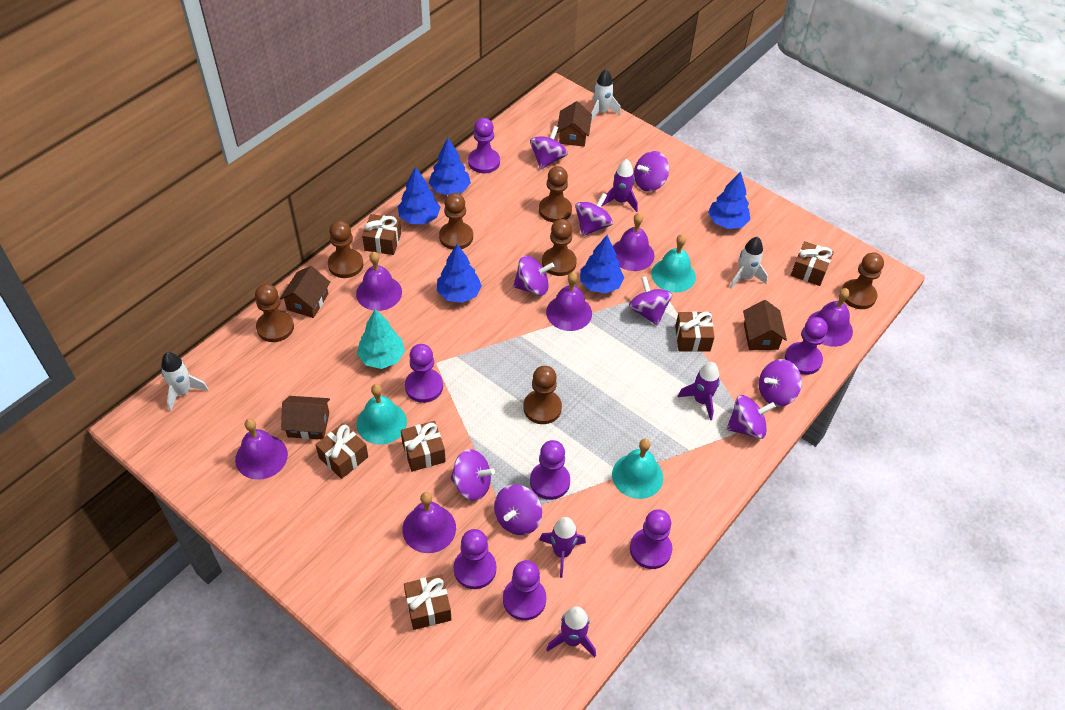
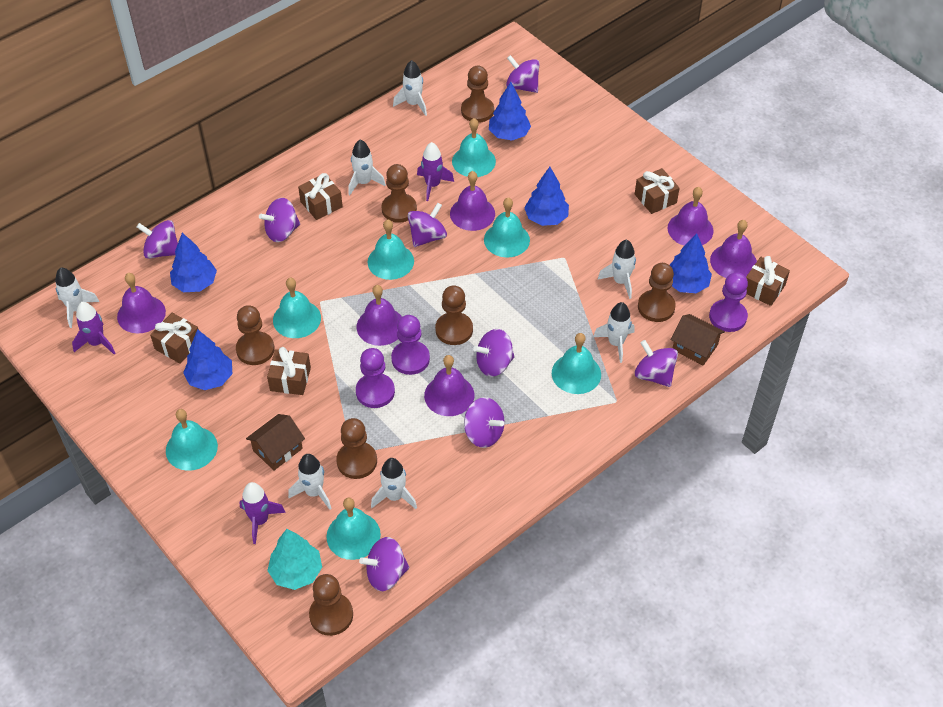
brown gift: 6 -> 5
brown house: 4 -> 2
purple pawn: 7 -> 3
purple rocket: 4 -> 3
purple spinning top: 9 -> 8
turquoise bell: 3 -> 7
white rocket: 3 -> 7

